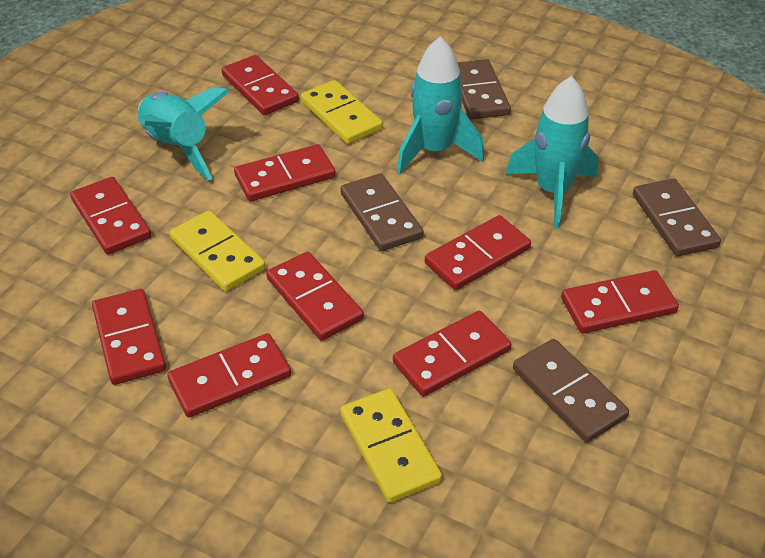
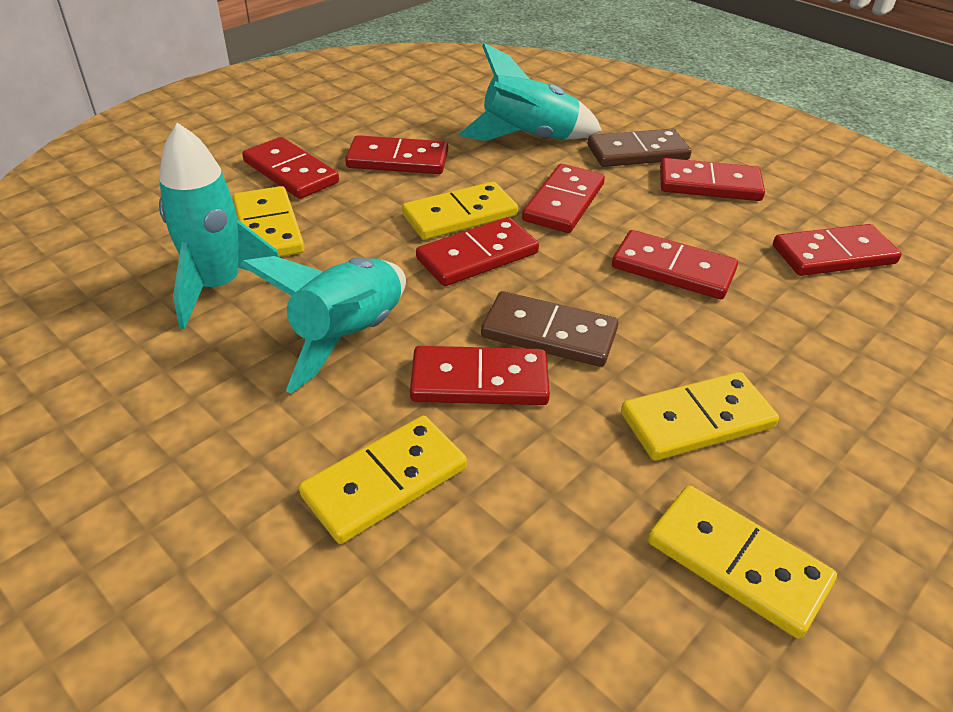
brown domino: 4 -> 2
red domino: 9 -> 8
yellow domino: 3 -> 5

